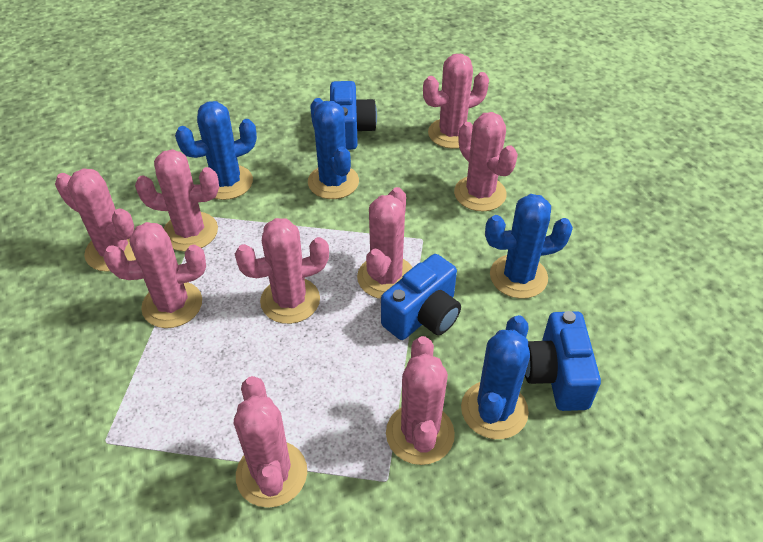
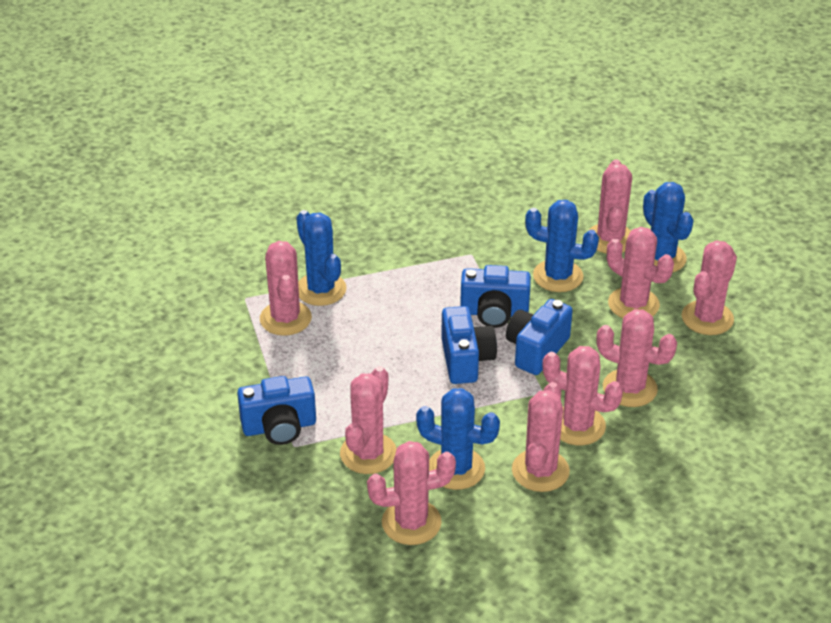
blue camera: 3 -> 4

